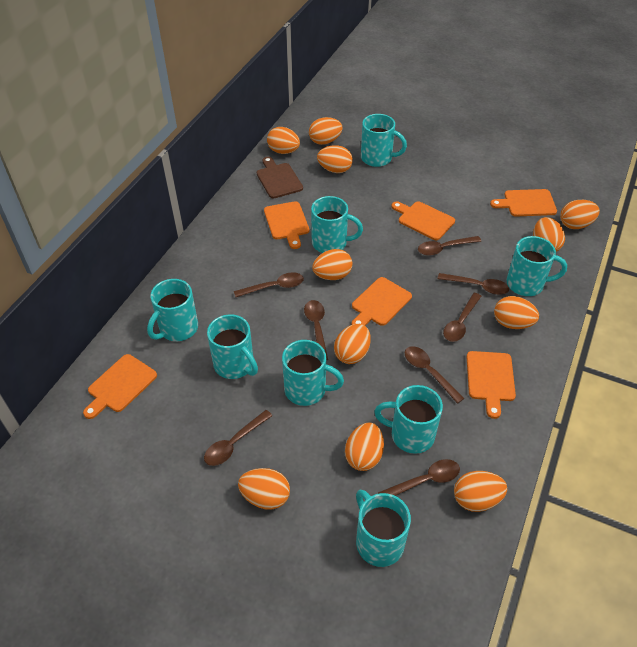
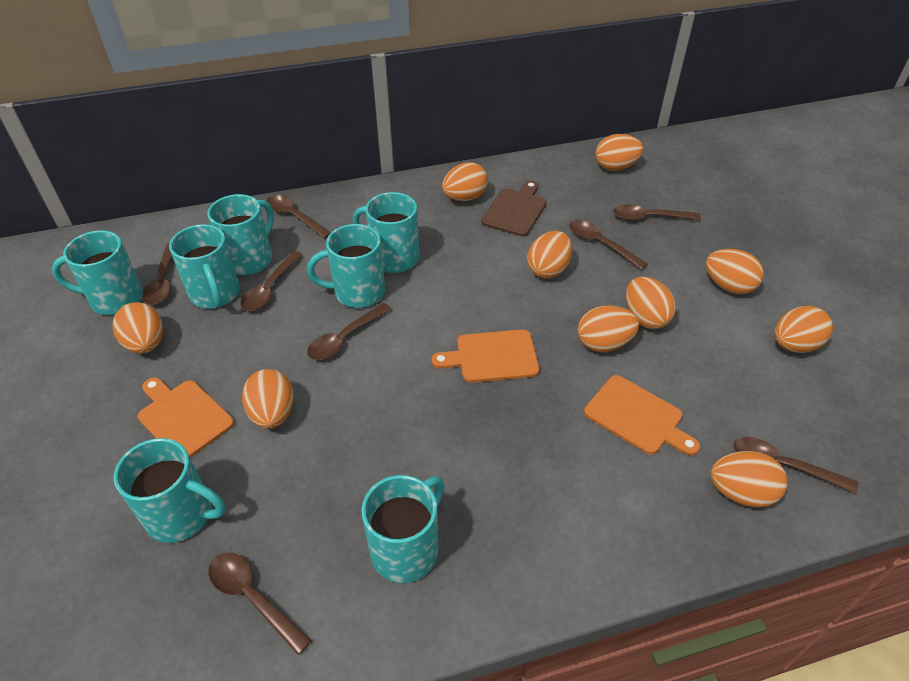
orange cutting board: 6 -> 3
orange egg: 11 -> 10
turquoise mug: 8 -> 7

